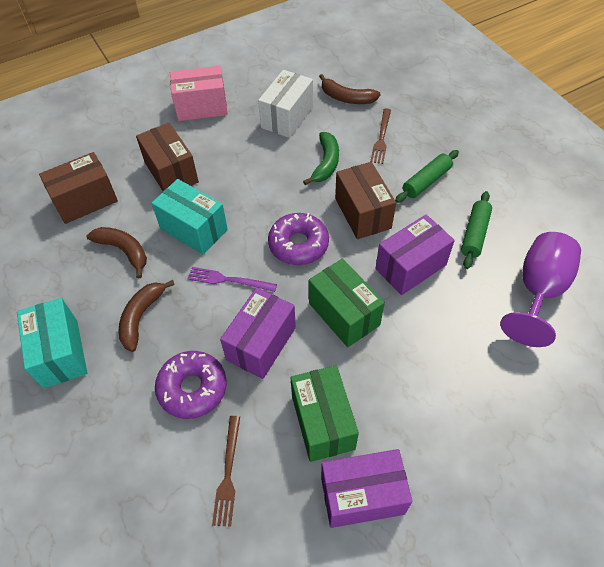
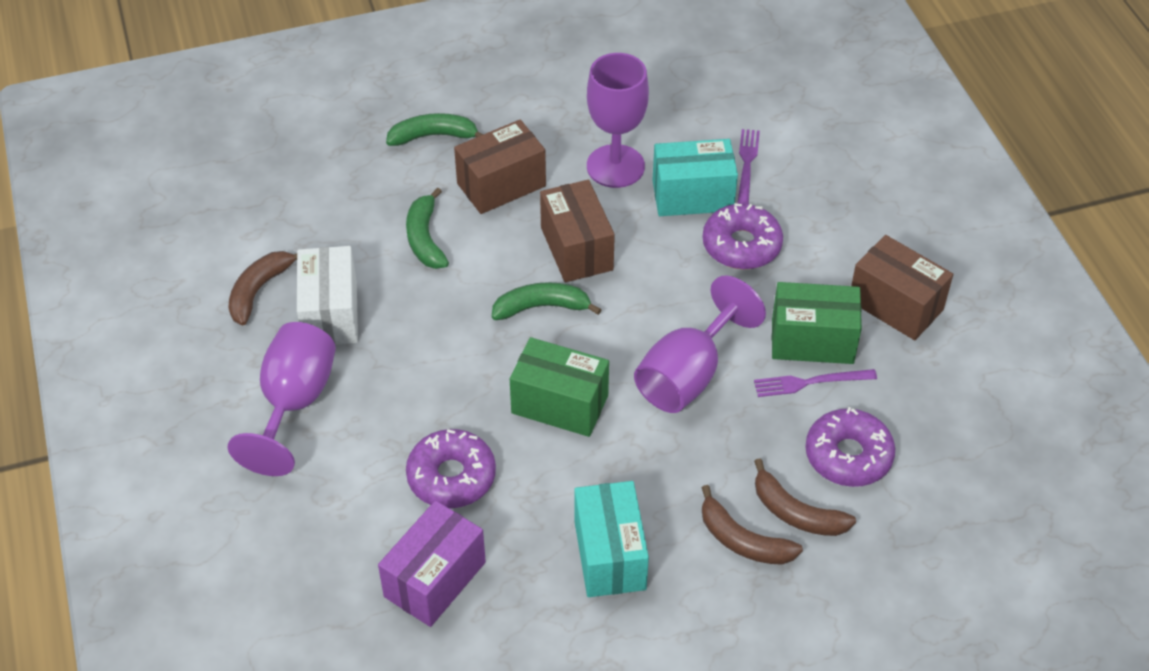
brown fork: 2 -> 0
green banana: 1 -> 3
green rolling pin: 2 -> 0
pink box: 1 -> 0
purple box: 3 -> 1
purple donut: 2 -> 3
purple fork: 1 -> 2
purple goblet: 1 -> 3

